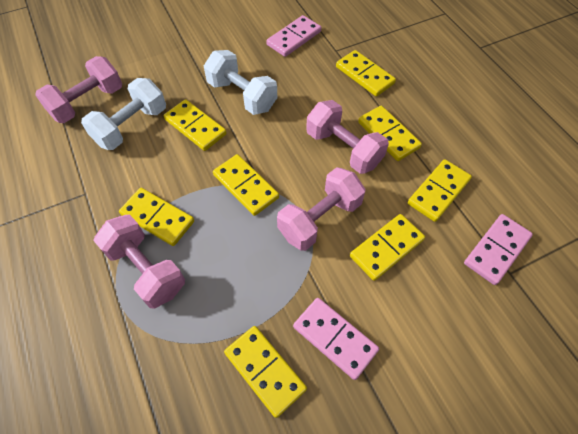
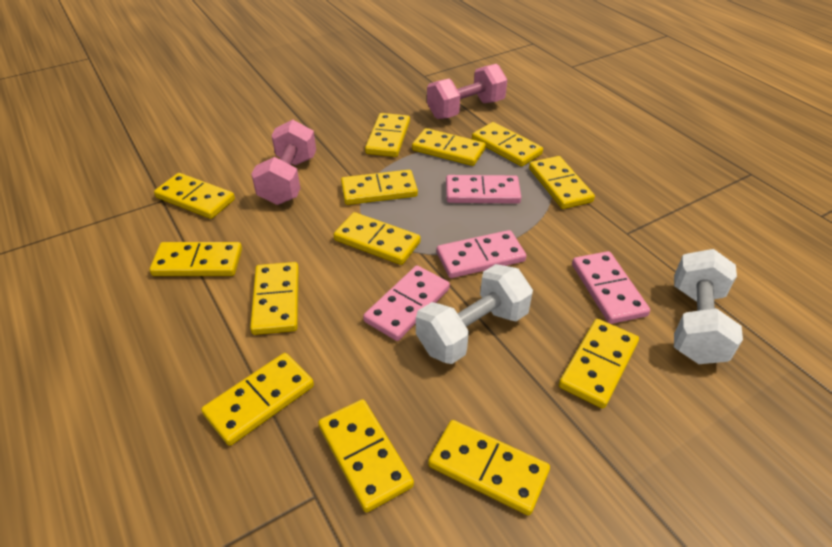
pink domino: 3 -> 4
pink dumbbell: 4 -> 2
yellow domino: 8 -> 13

